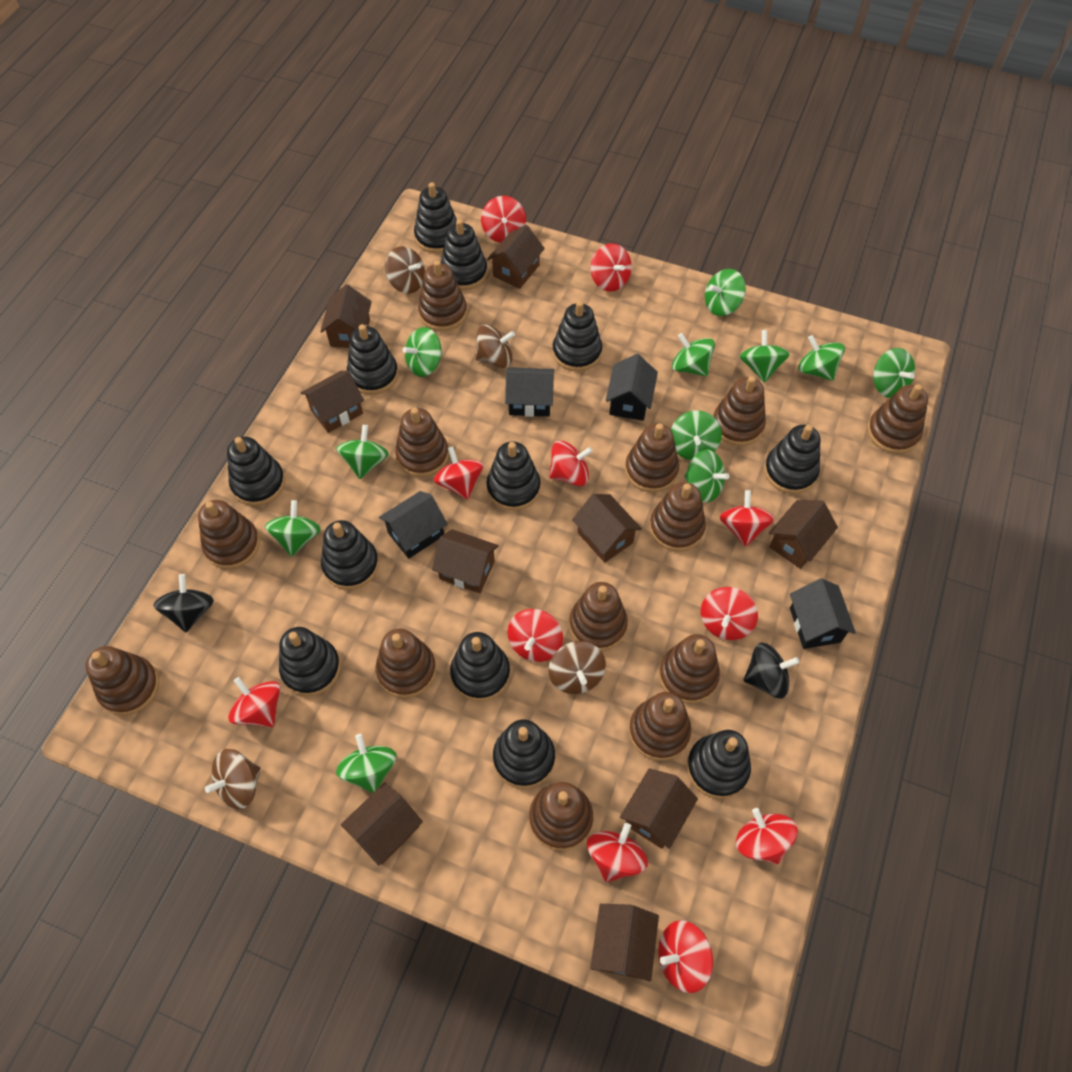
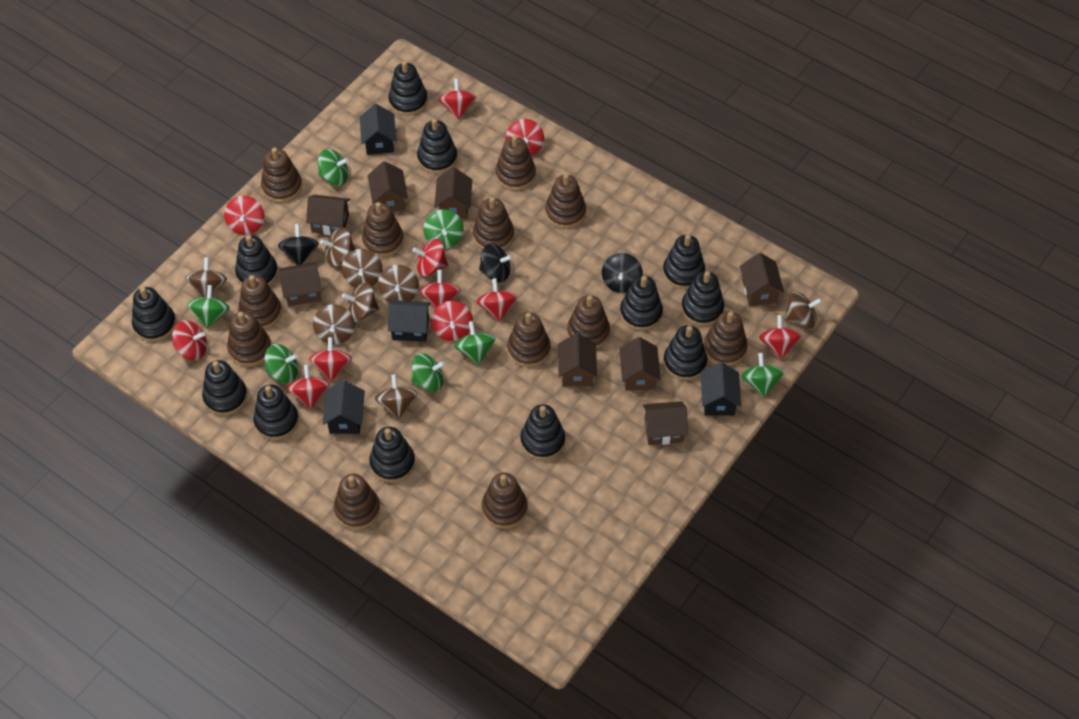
black spinning top: 2 -> 3
brown house: 9 -> 8
brown spinning top: 4 -> 8
brown stacking toy: 13 -> 12
green spinning top: 11 -> 7

